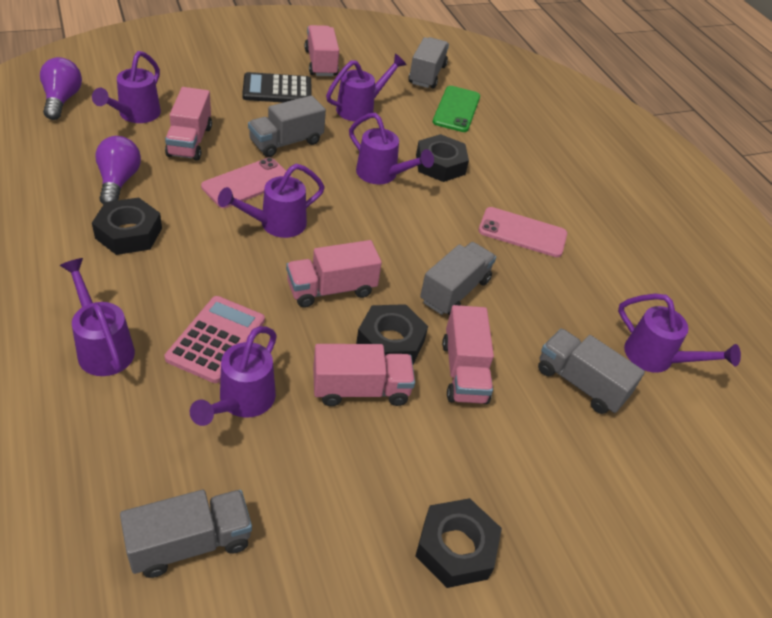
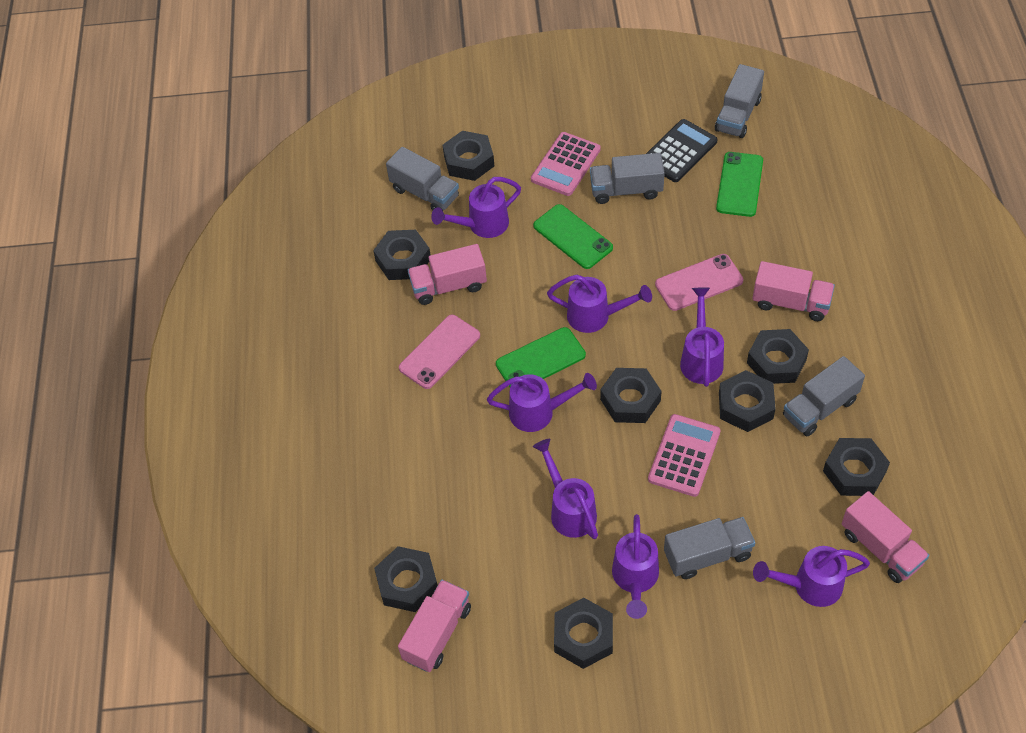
black nut: 4 -> 8
green phone: 1 -> 3
pink calculator: 1 -> 2
pink truck: 5 -> 4
purple light bulb: 2 -> 0

